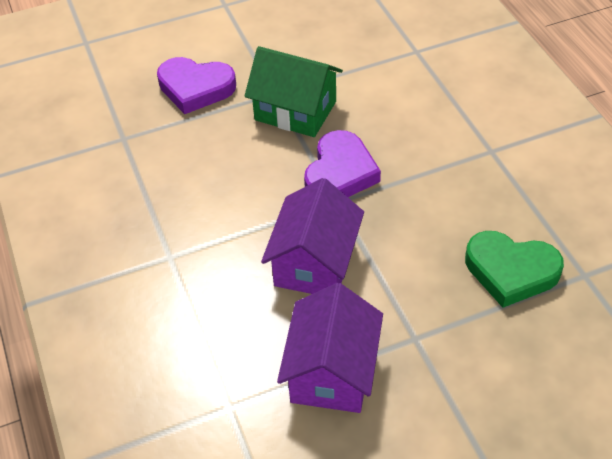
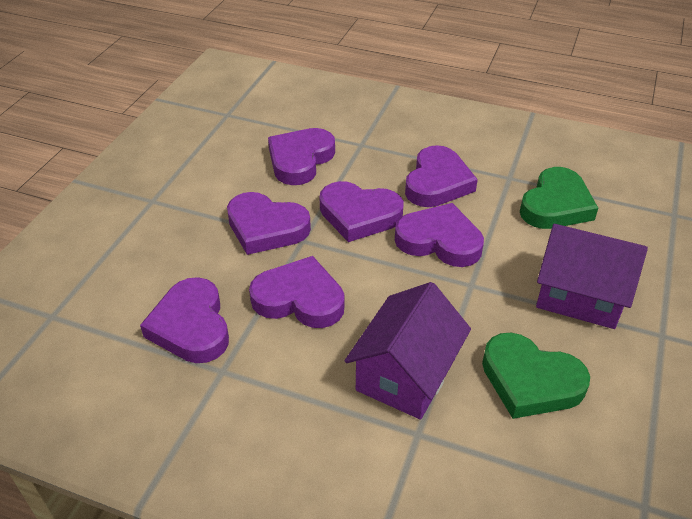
green heart: 1 -> 2
green house: 1 -> 0
purple heart: 2 -> 7

